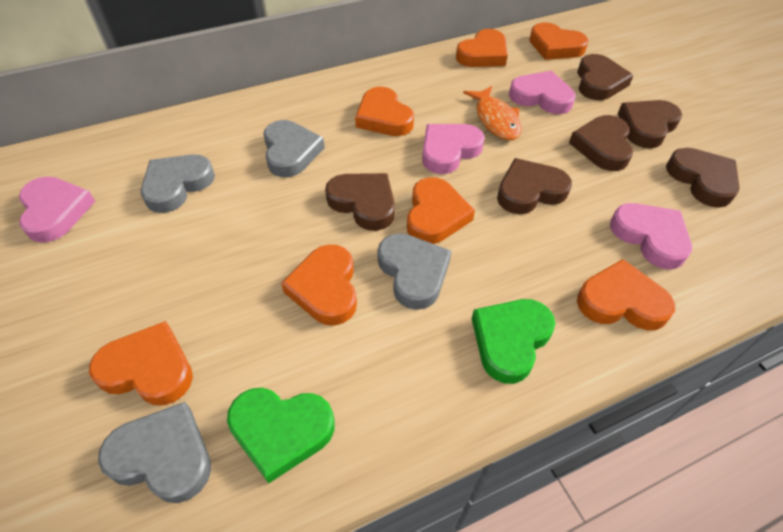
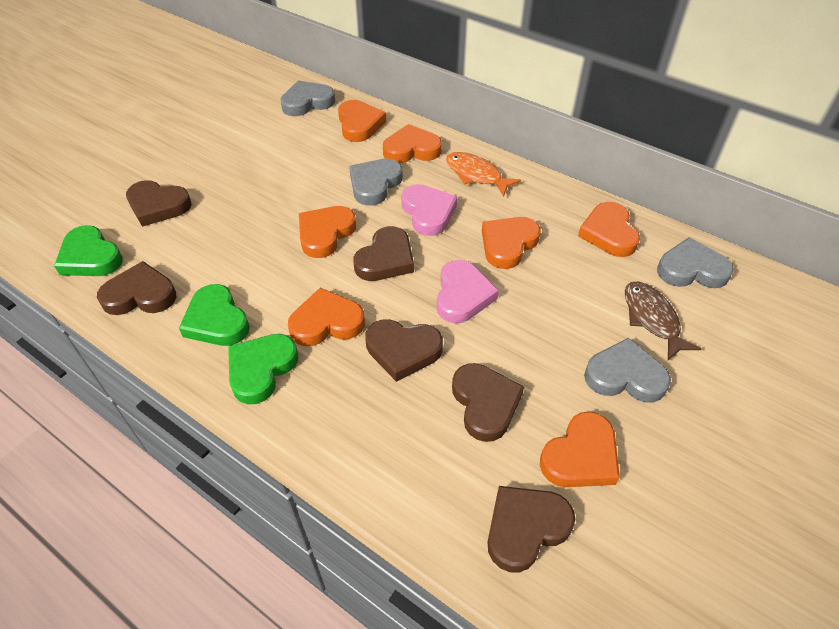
brown fish: 0 -> 1
green heart: 2 -> 3
pink heart: 4 -> 2

